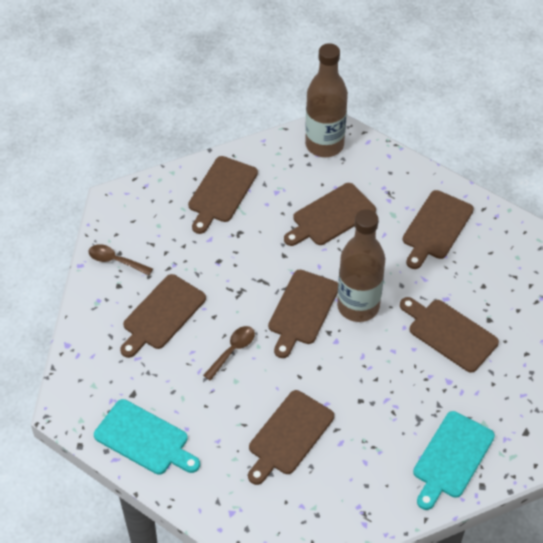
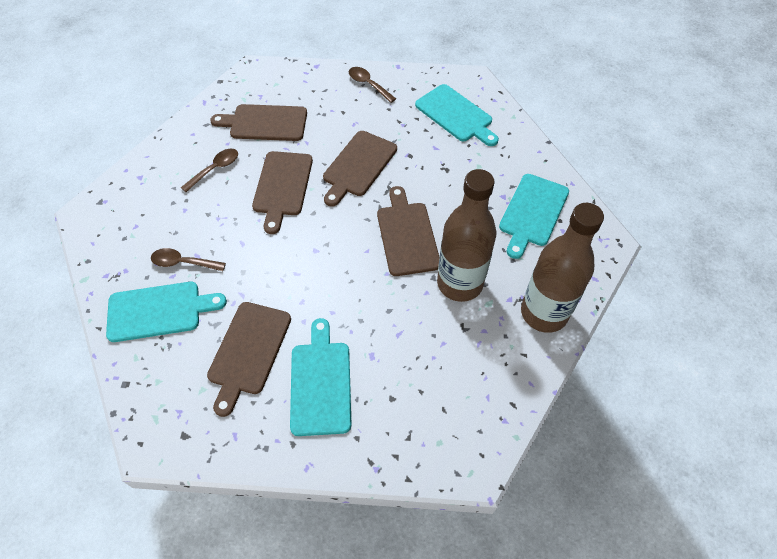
brown cutting board: 7 -> 5
brown spoon: 2 -> 3
turquoise cutting board: 2 -> 4

